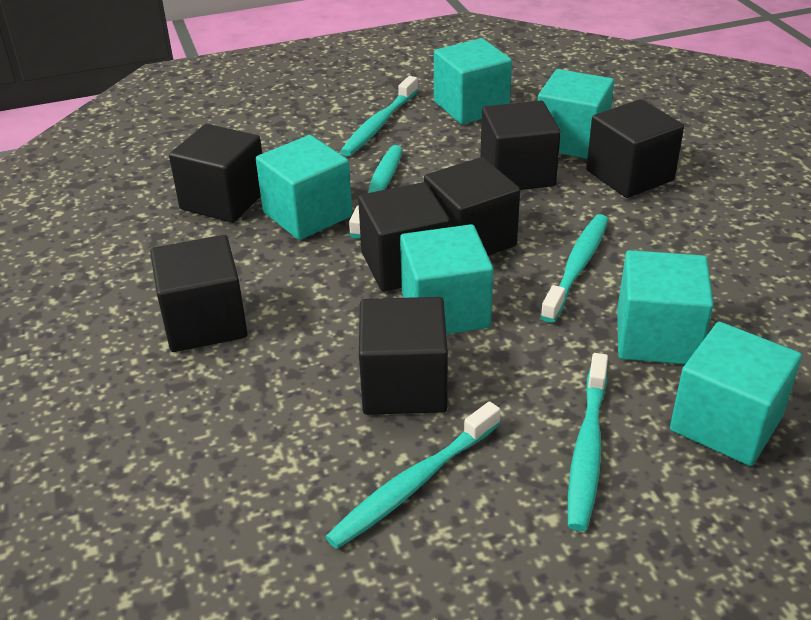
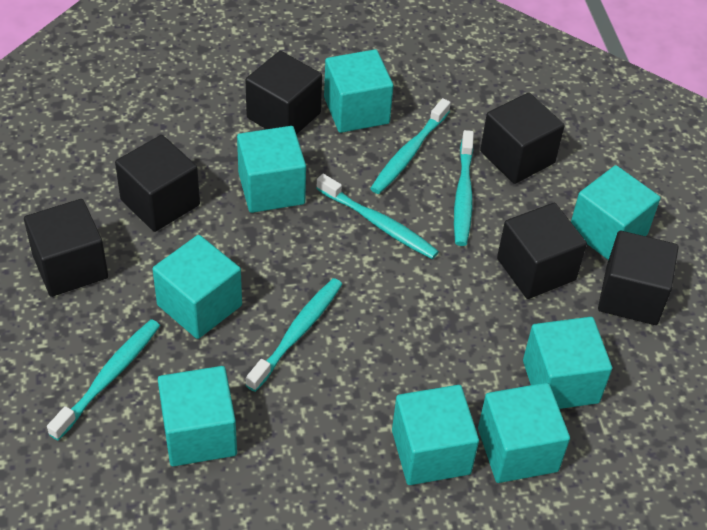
black cube: 7 -> 6
turquoise cube: 6 -> 8

